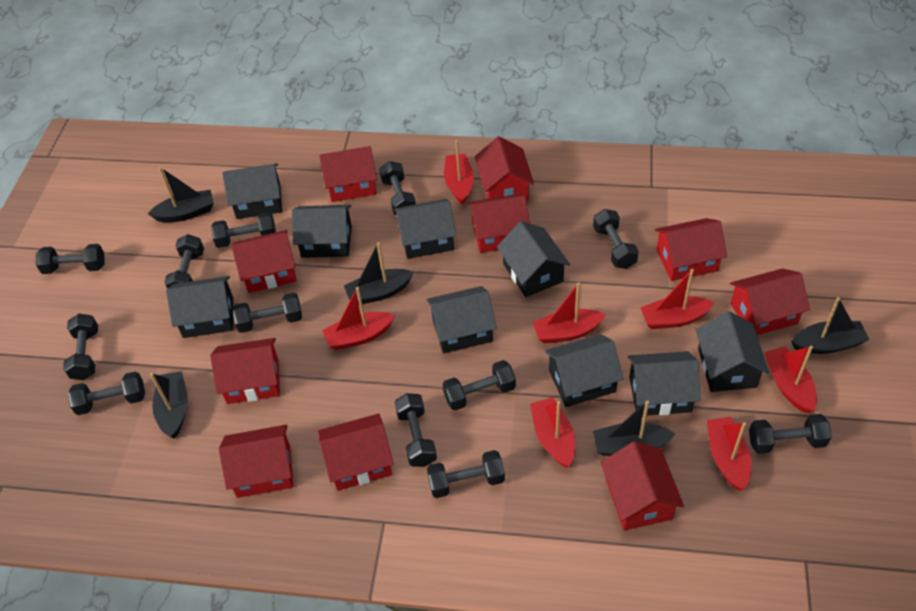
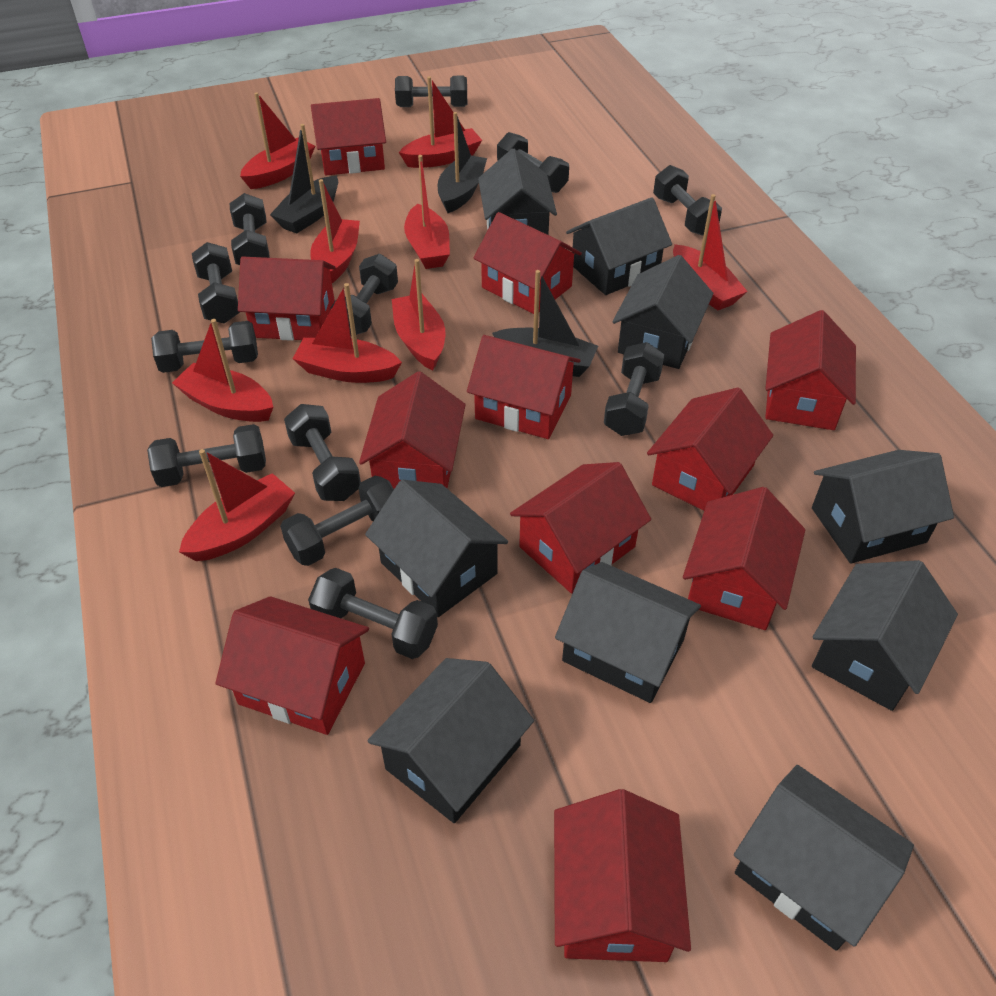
black boat: 5 -> 3
red boat: 7 -> 9
red house: 10 -> 11

